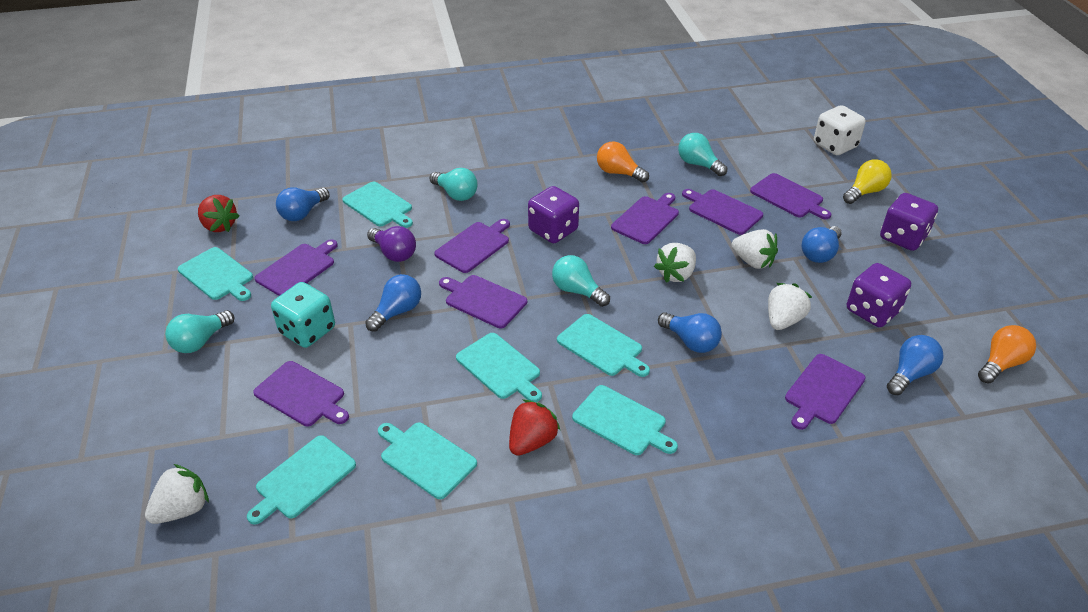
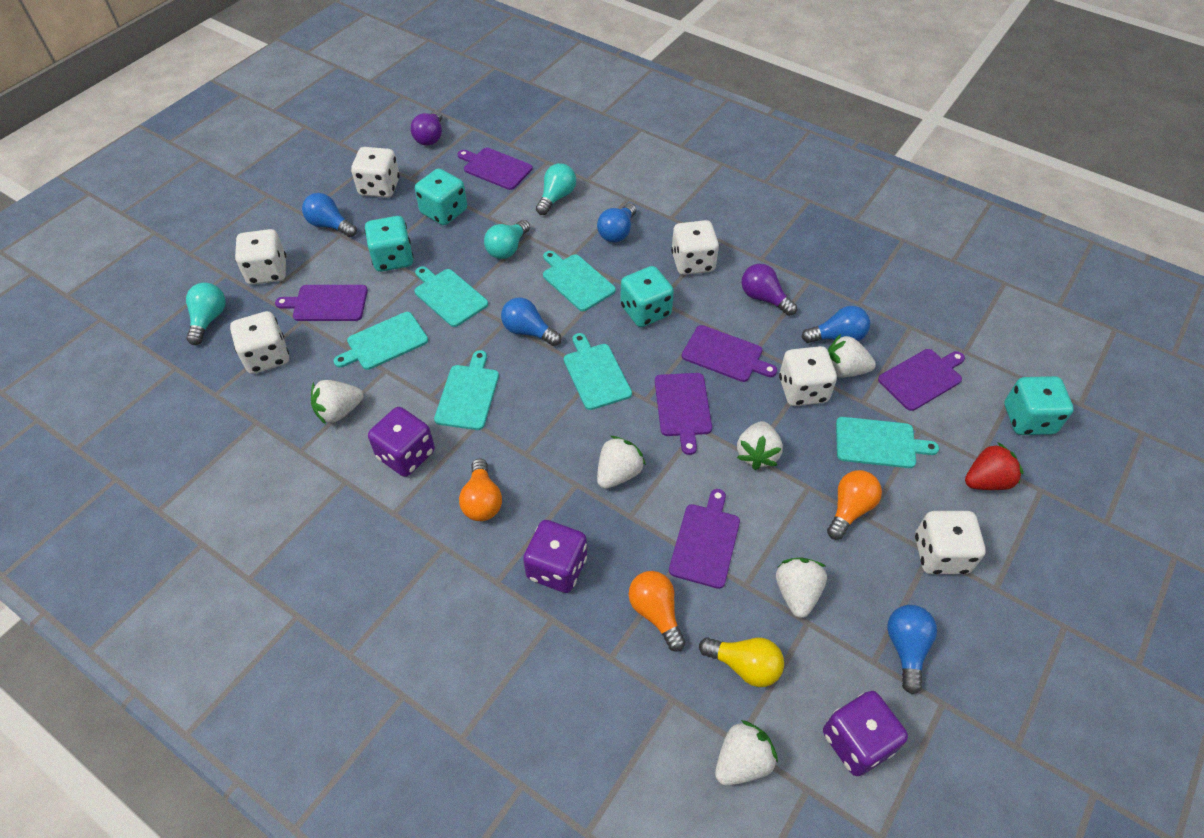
orange light bulb: 2 -> 3
purple cutting board: 8 -> 6
purple light bulb: 1 -> 2
red strawberry: 2 -> 1
turquoise cutting board: 7 -> 6
turquoise dice: 1 -> 4
turquoise light bulb: 4 -> 3
white dice: 1 -> 6
white strawberry: 4 -> 6

